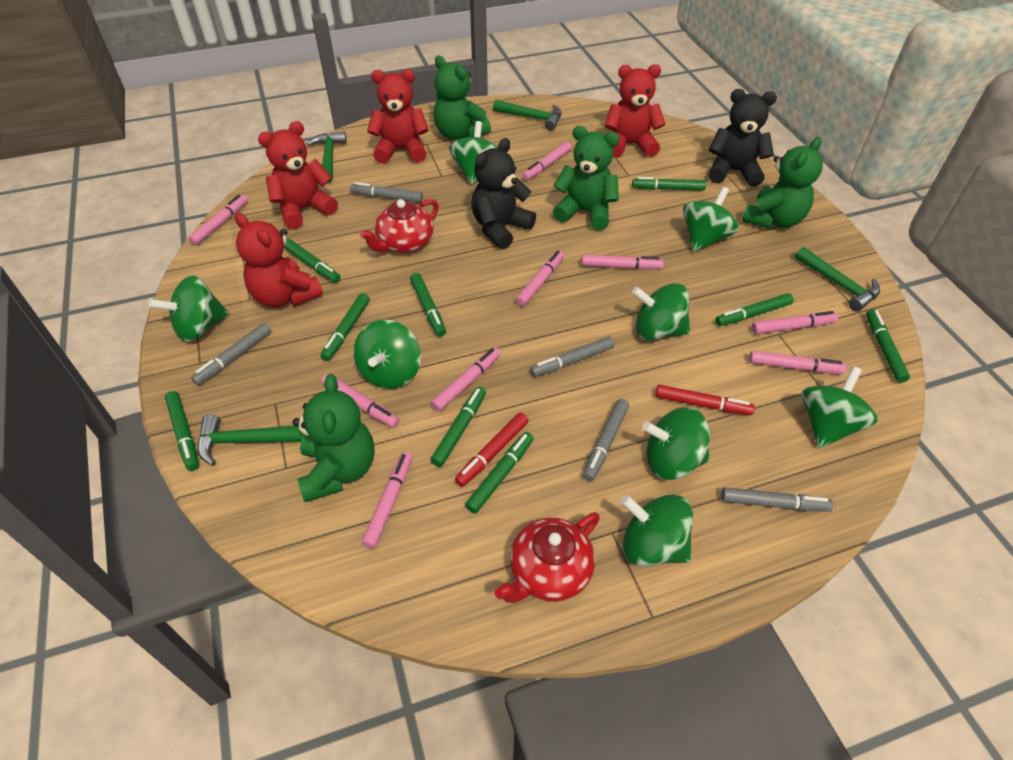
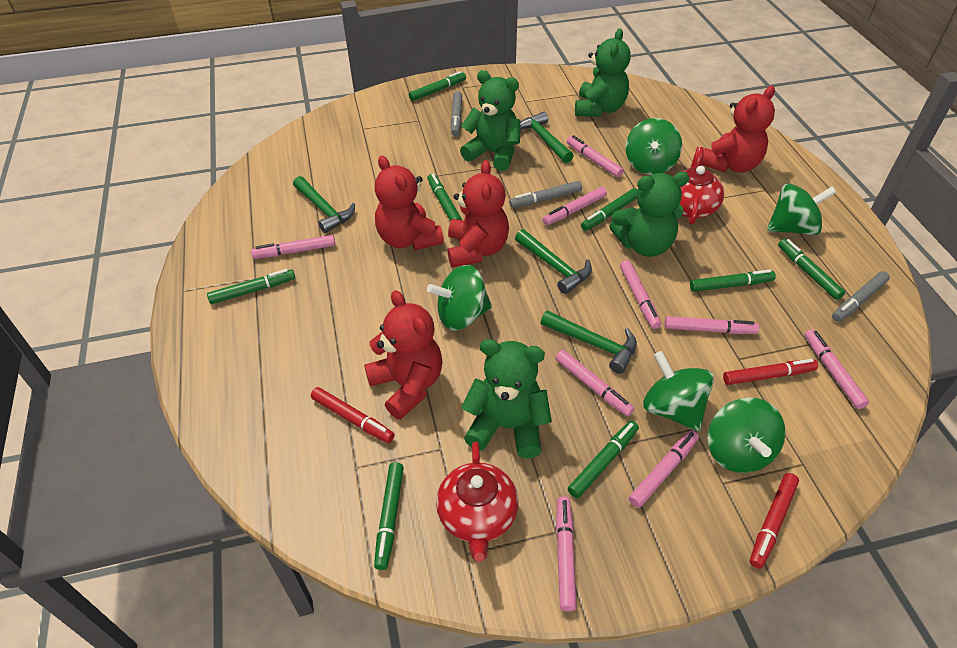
black teddy bear: 2 -> 0
green marker: 9 -> 8
green spinning top: 8 -> 5
grey marker: 5 -> 3
red marker: 2 -> 3

